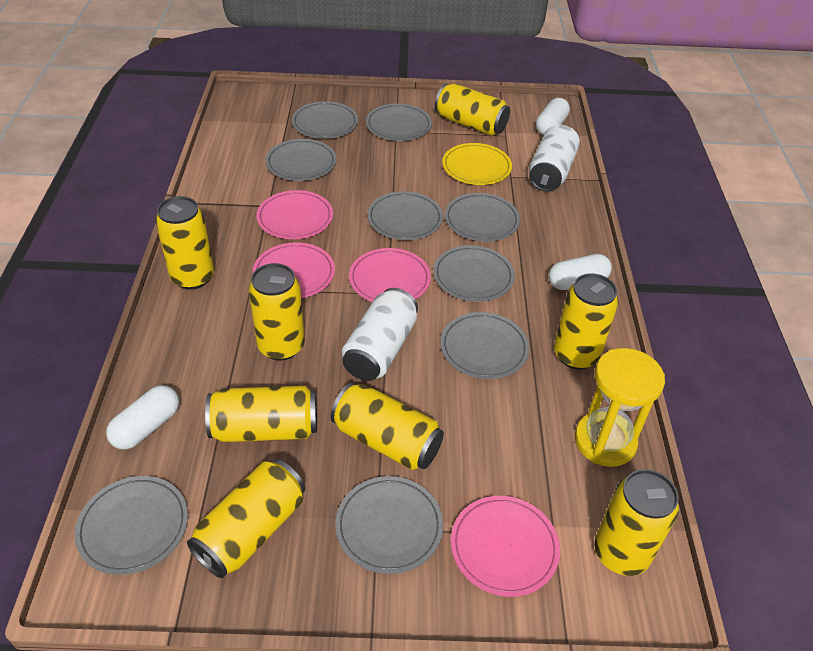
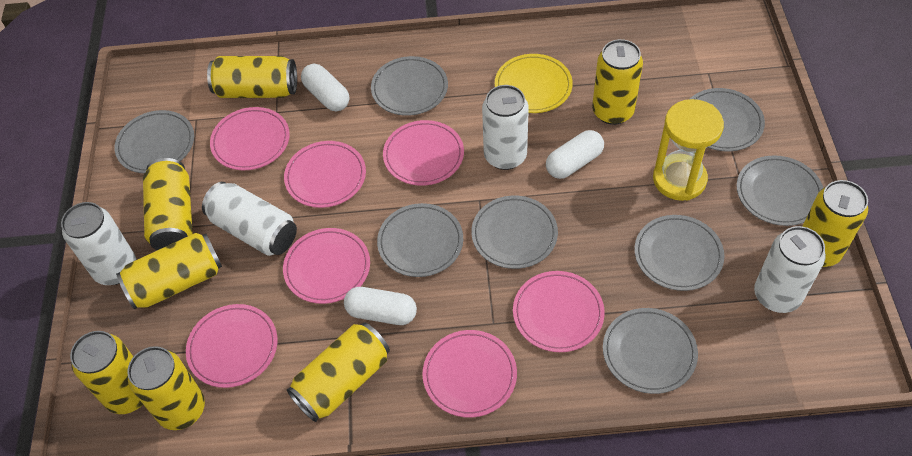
grey plate: 9 -> 8
pink plate: 4 -> 7
white can: 2 -> 4

